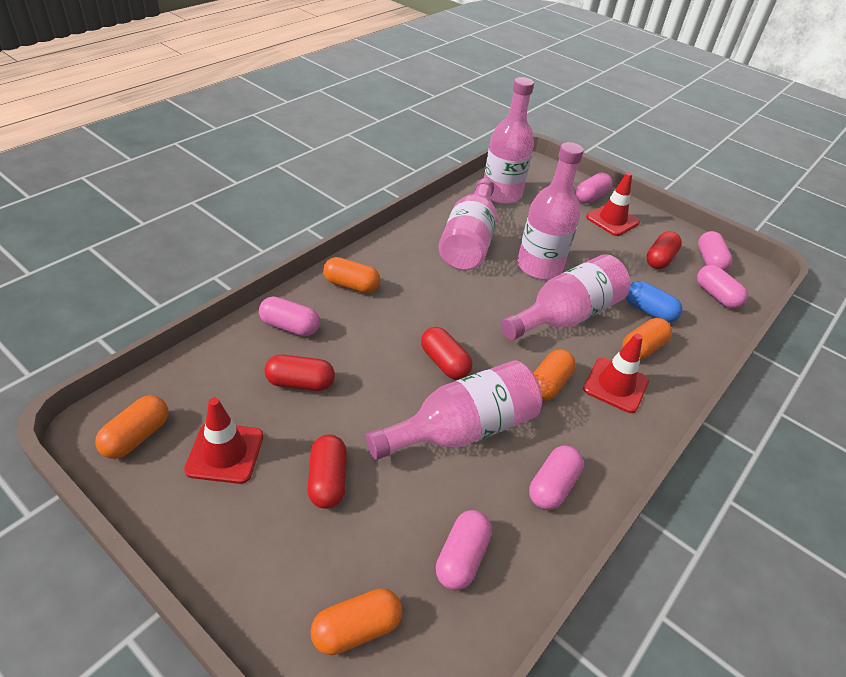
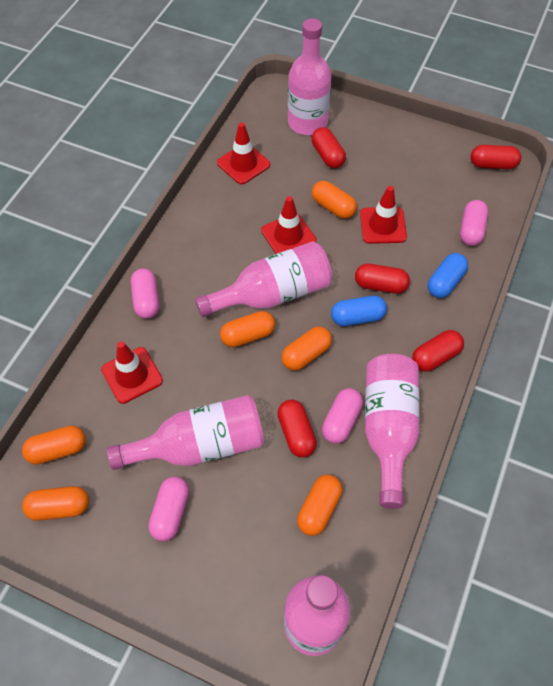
blue capsule: 1 -> 2
orange capsule: 5 -> 6
pink capsule: 6 -> 4
red capsule: 4 -> 5
red traffic cone: 3 -> 4

